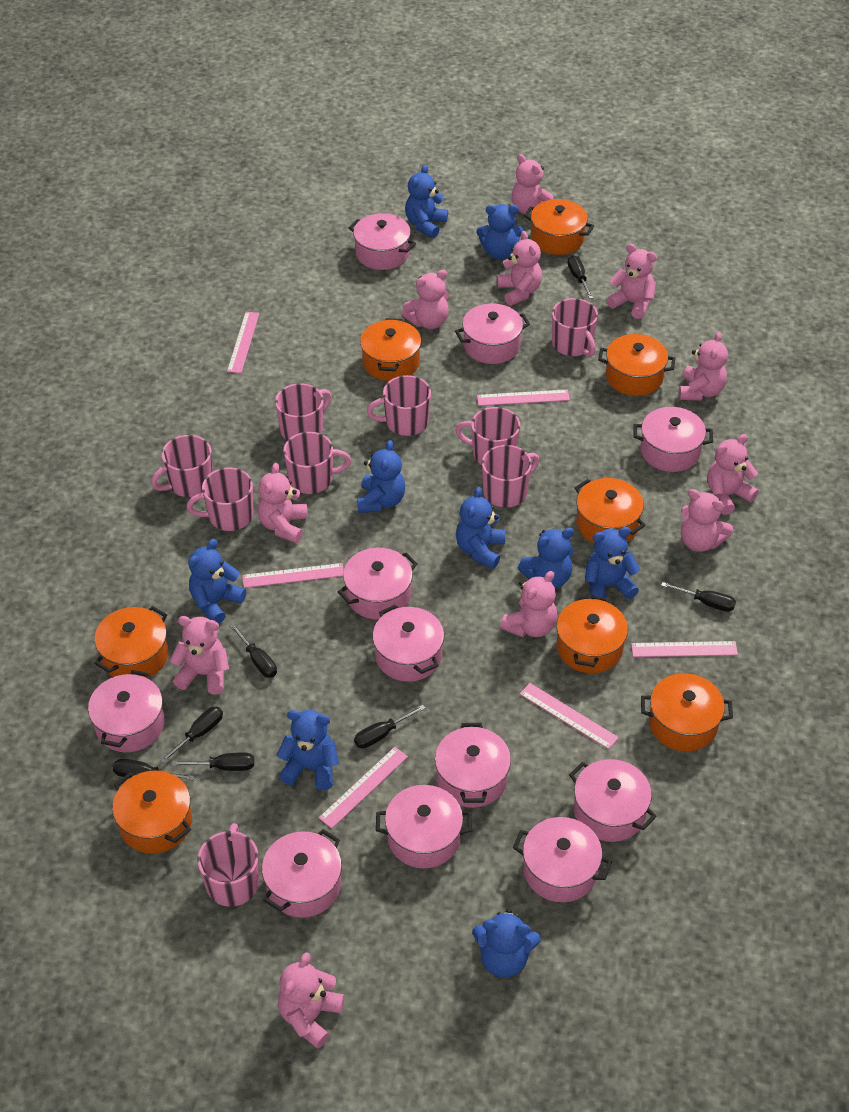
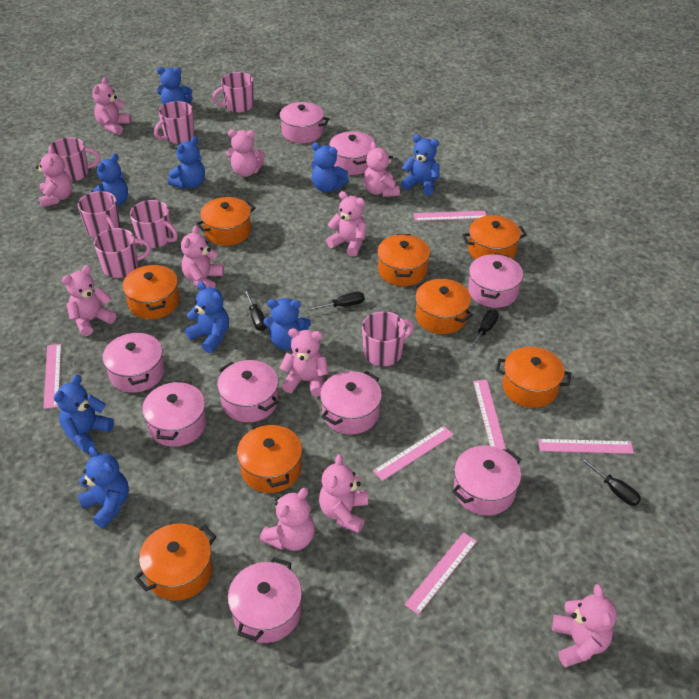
black screwdriver: 7 -> 4
pink mug: 9 -> 7
pink pot: 11 -> 9

